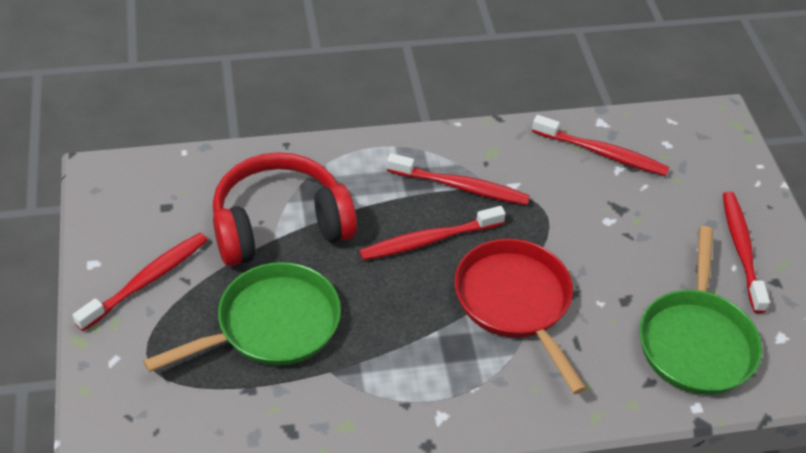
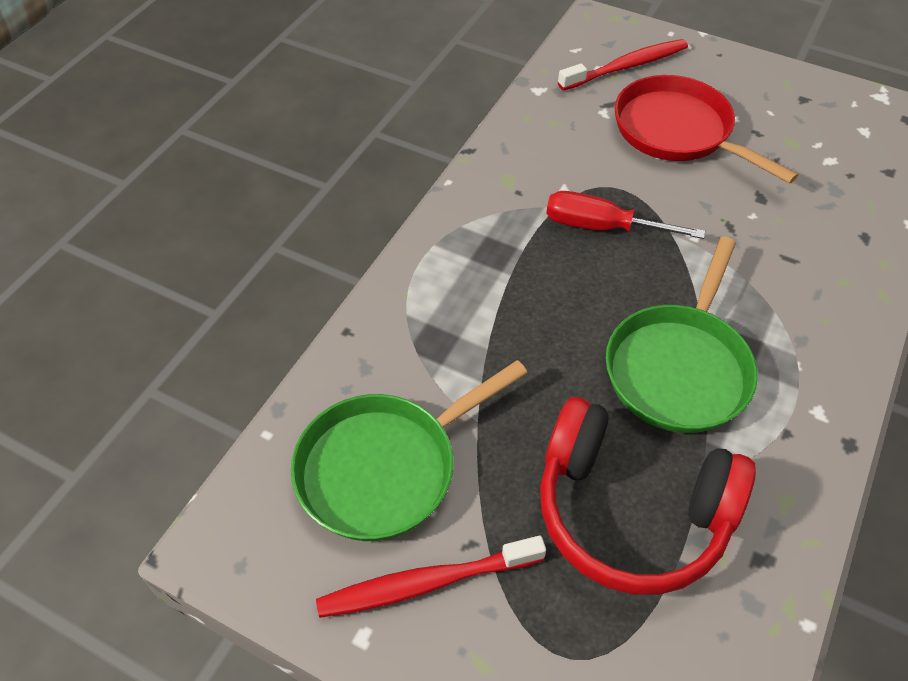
red screwdriver: 0 -> 1
red toothbrush: 5 -> 2

